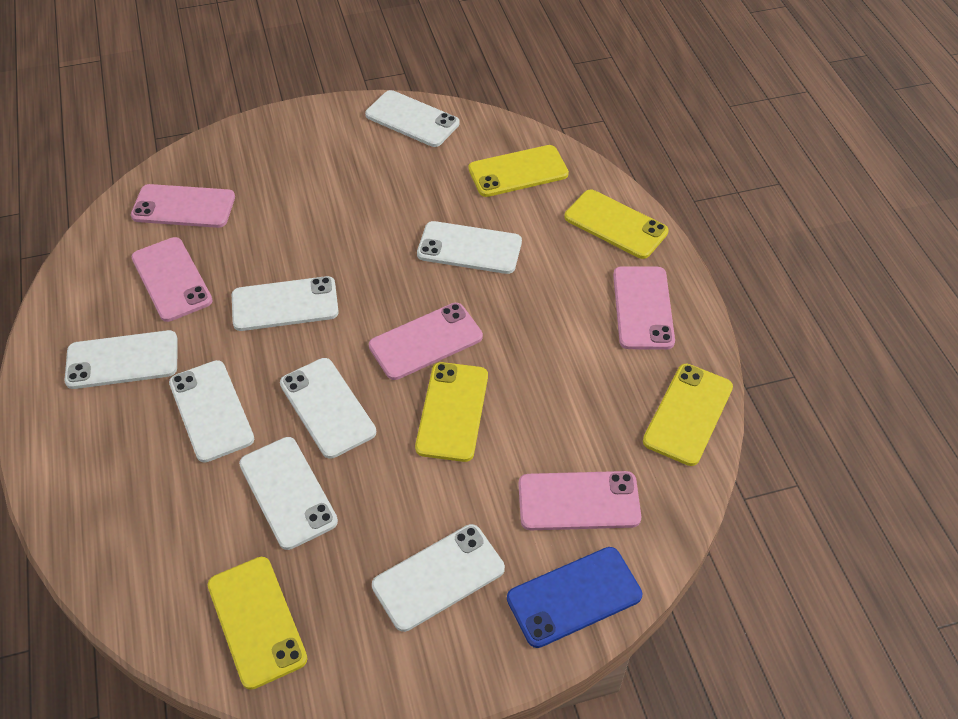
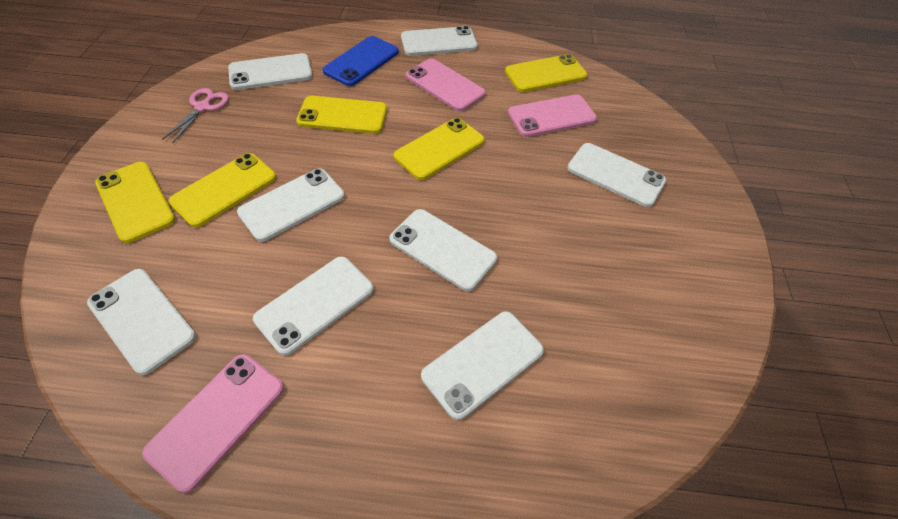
pink phone: 5 -> 3
pink scissors: 0 -> 1

